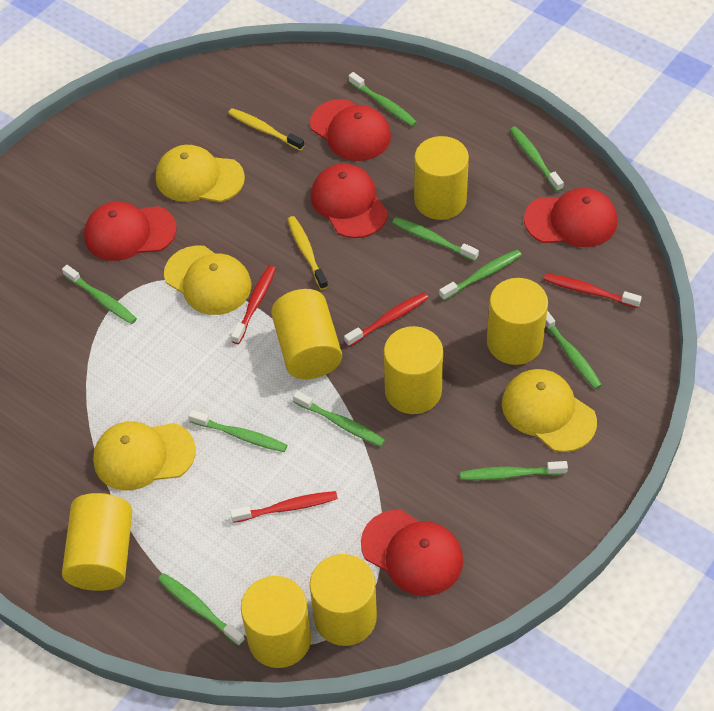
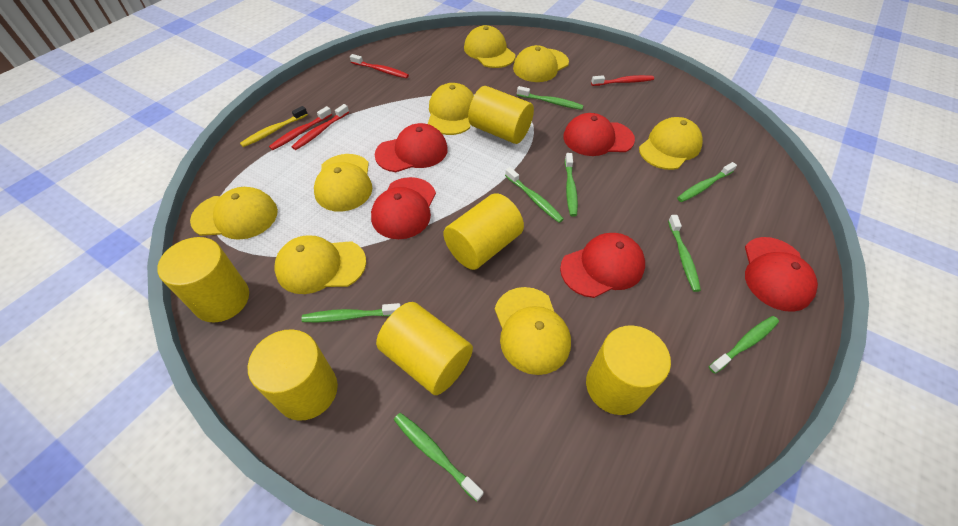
green toothbrush: 10 -> 8
yellow cap: 4 -> 8
yellow cylinder: 7 -> 6
yellow toothbrush: 2 -> 1

